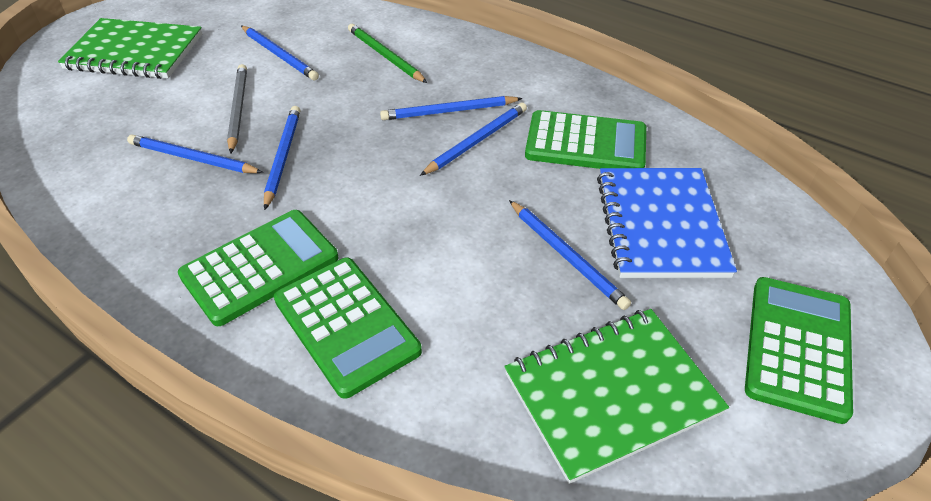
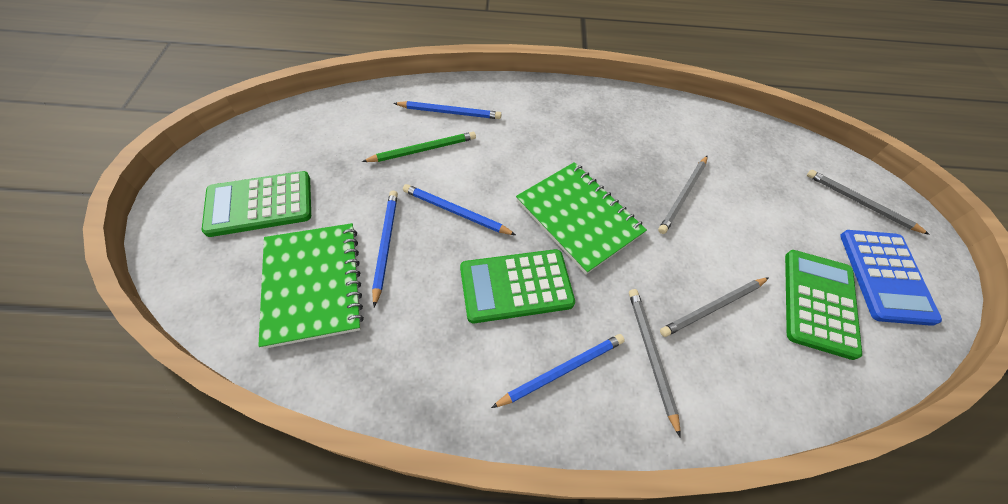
blue calculator: 0 -> 1
blue notebook: 1 -> 0
blue pencil: 6 -> 4
green calculator: 4 -> 3
grey pencil: 1 -> 4

